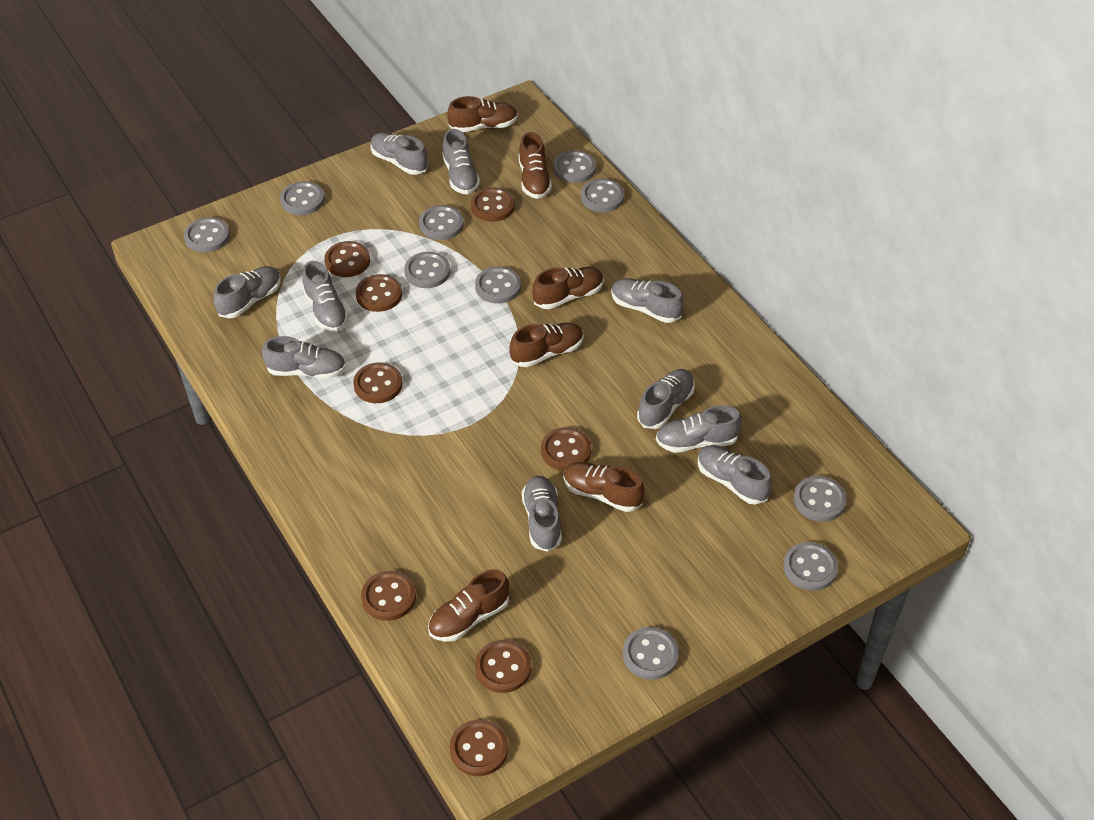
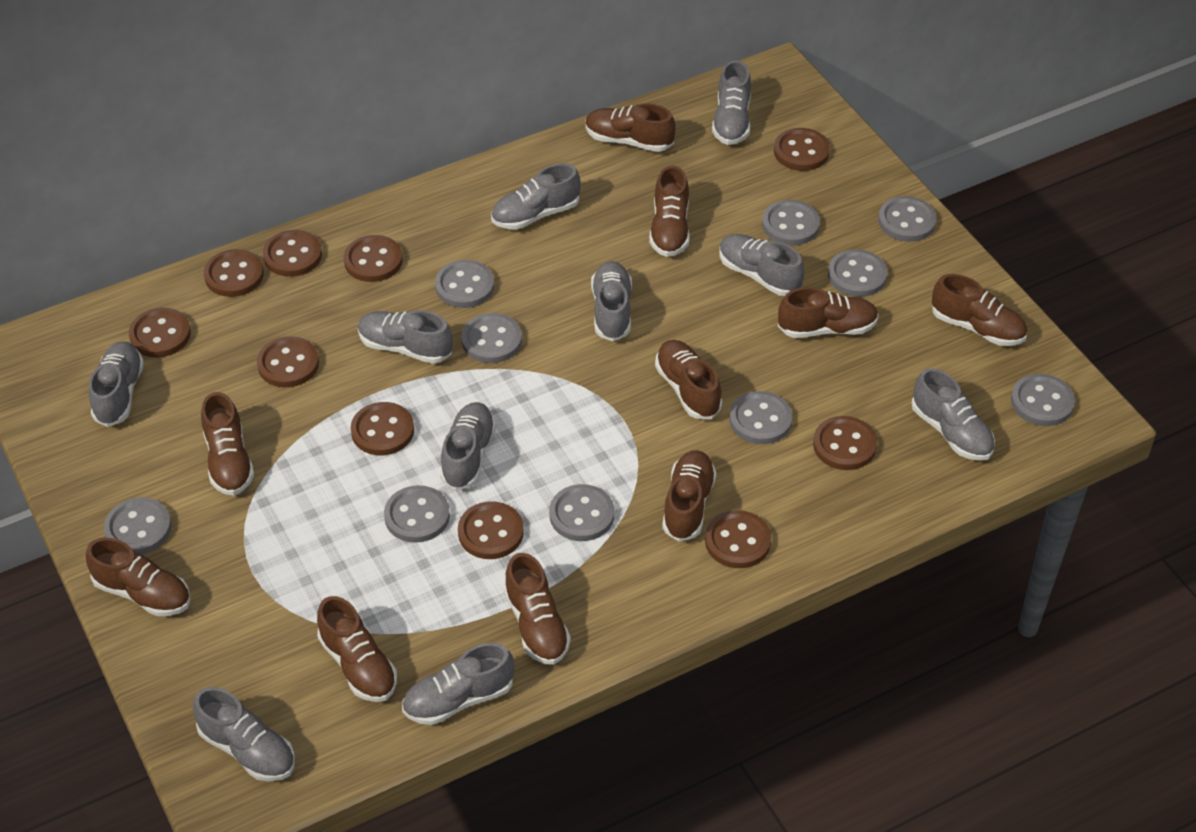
brown button: 8 -> 10
brown shoe: 6 -> 10

